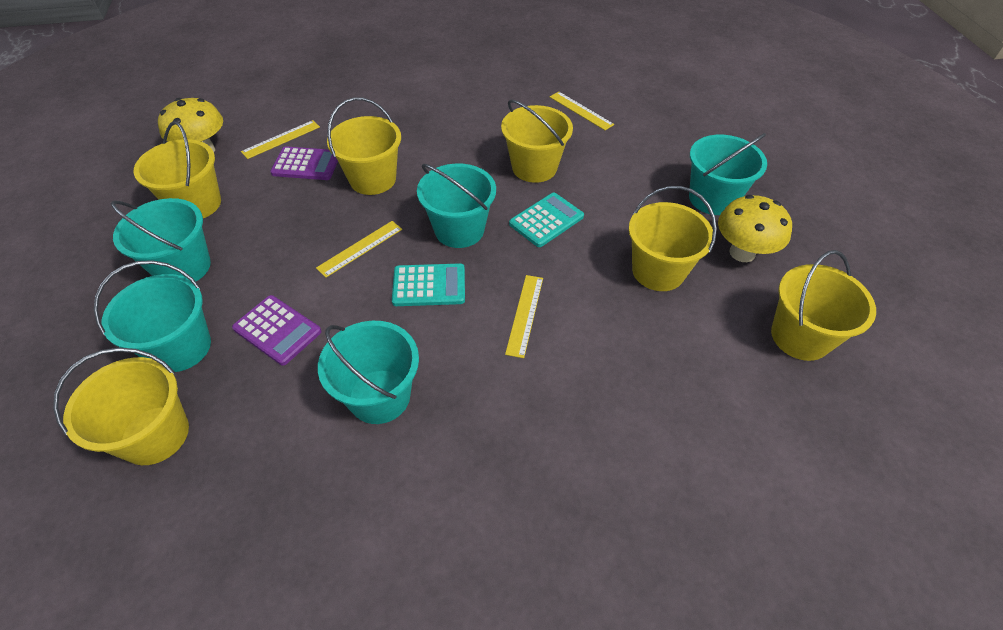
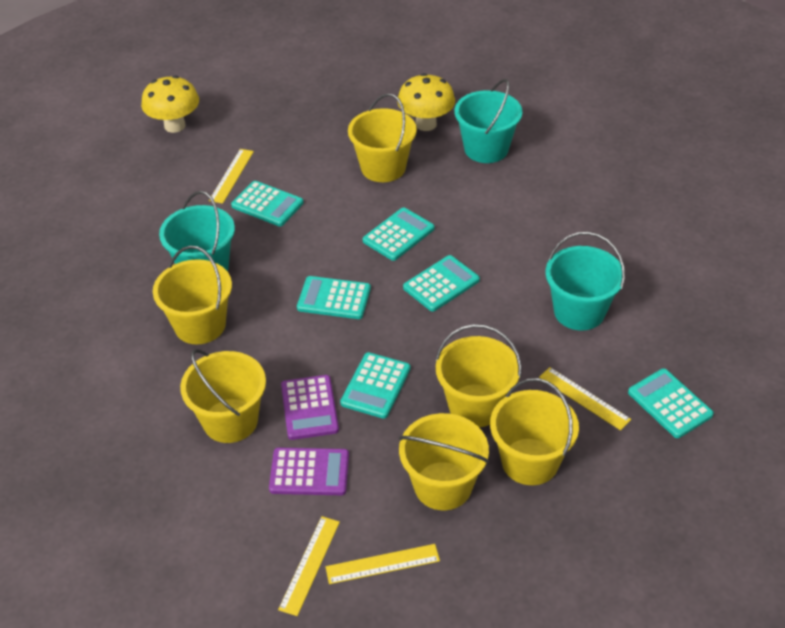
turquoise bucket: 5 -> 3
turquoise calculator: 2 -> 6

